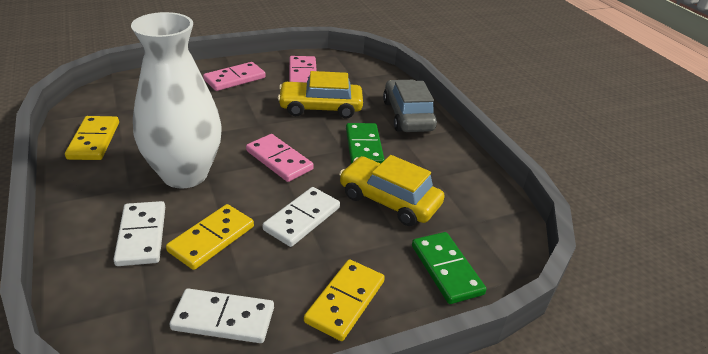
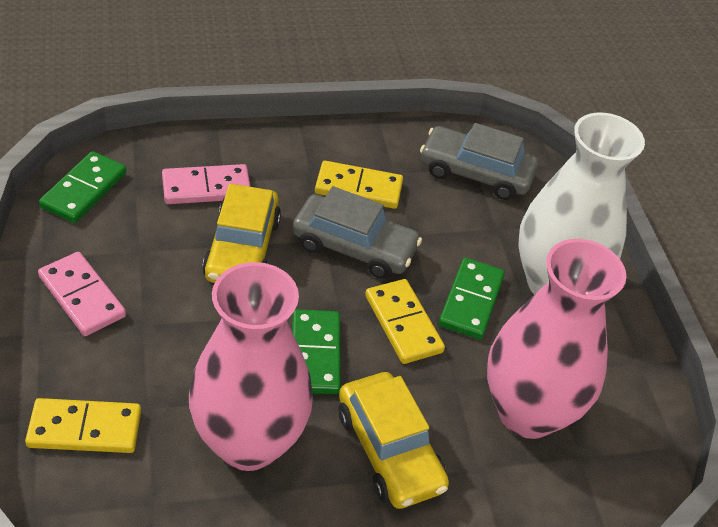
green domino: 2 -> 3
grey car: 1 -> 2
pink domino: 3 -> 2
pink vase: 0 -> 2
white domino: 3 -> 0

